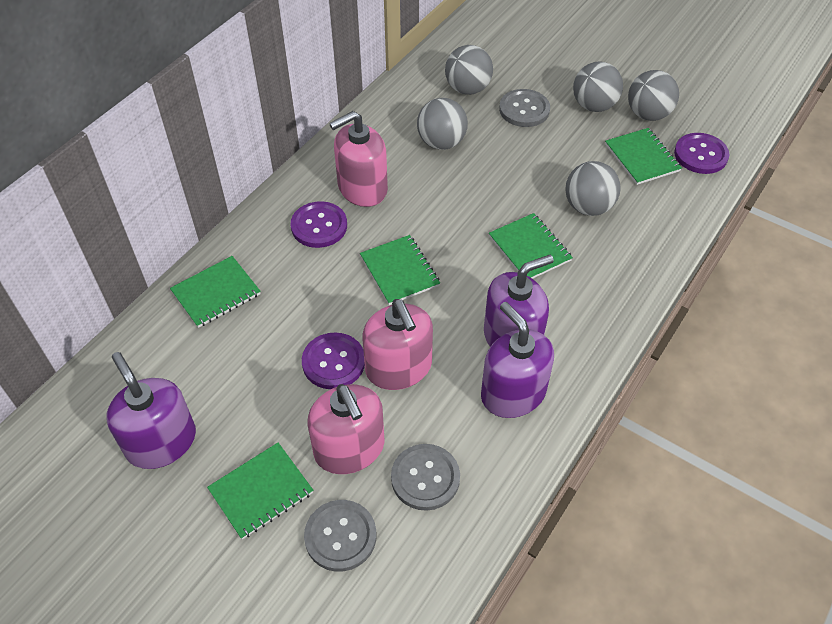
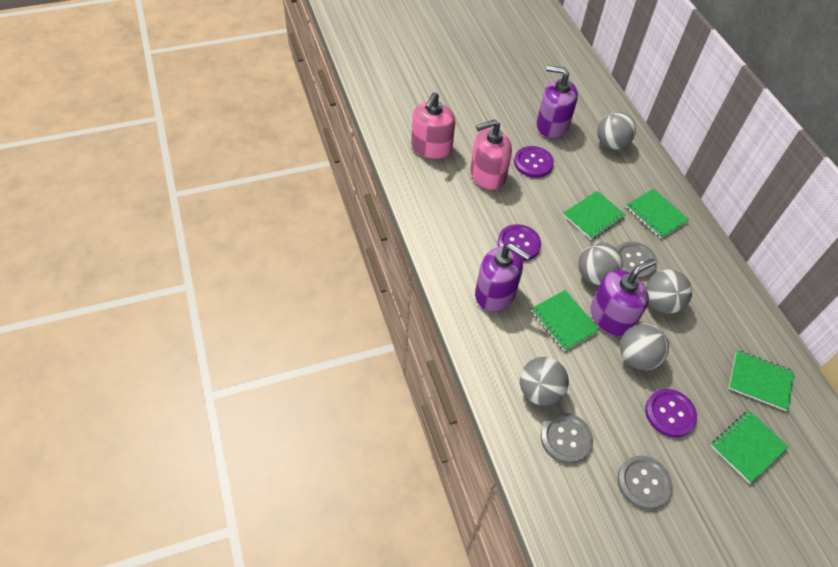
pink soap dispenser: 3 -> 2

